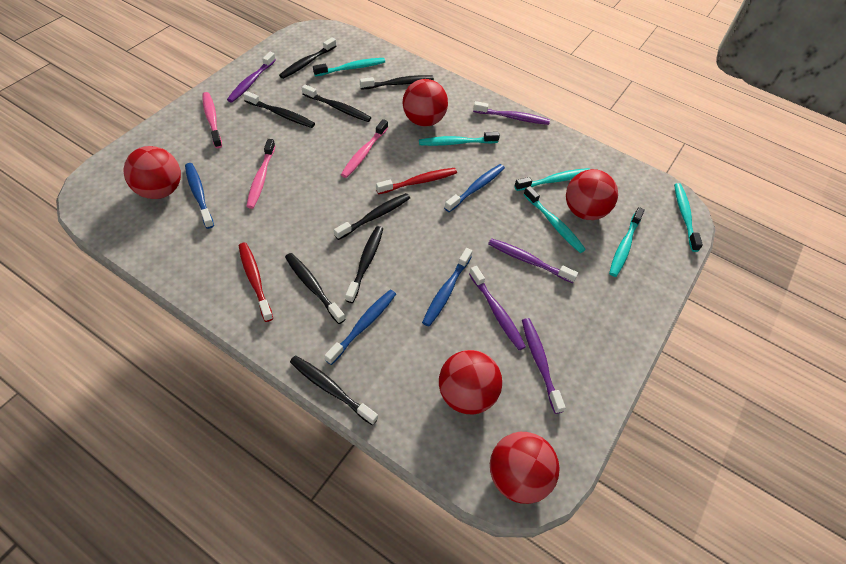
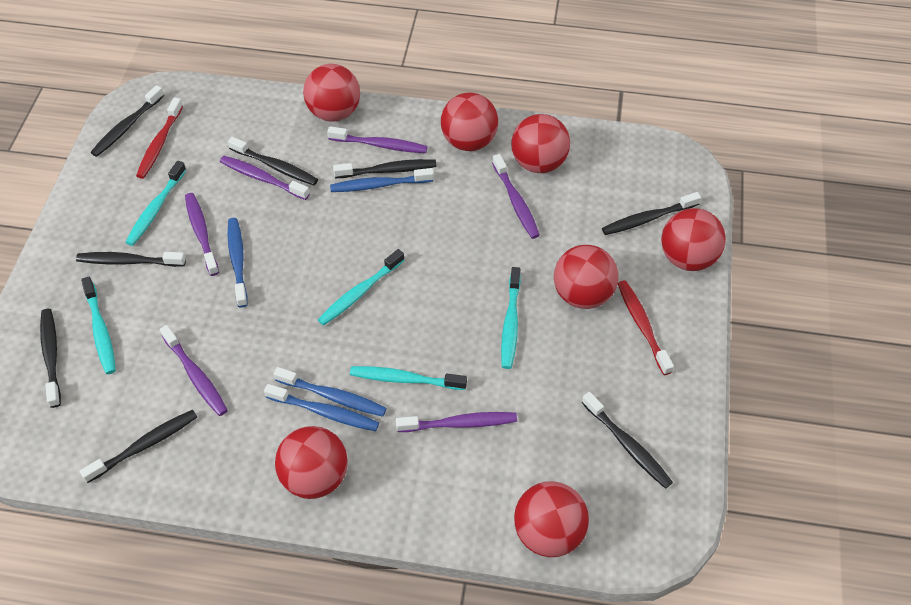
pink toothbrush: 3 -> 0
purple toothbrush: 5 -> 6
red ball: 5 -> 7
turquoise toothbrush: 6 -> 5

